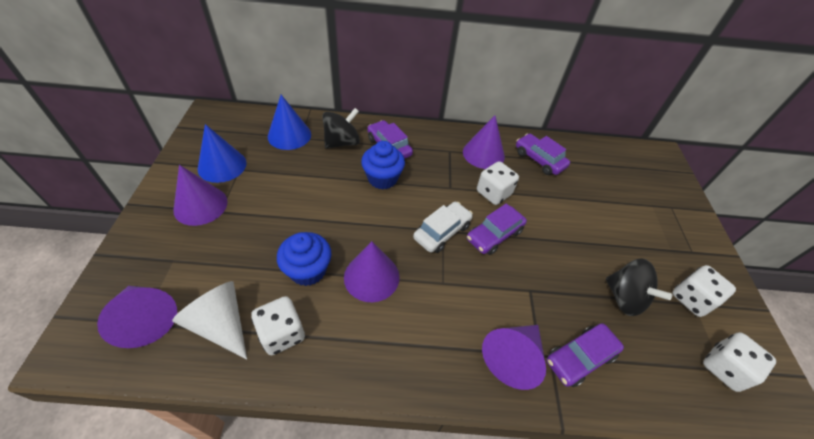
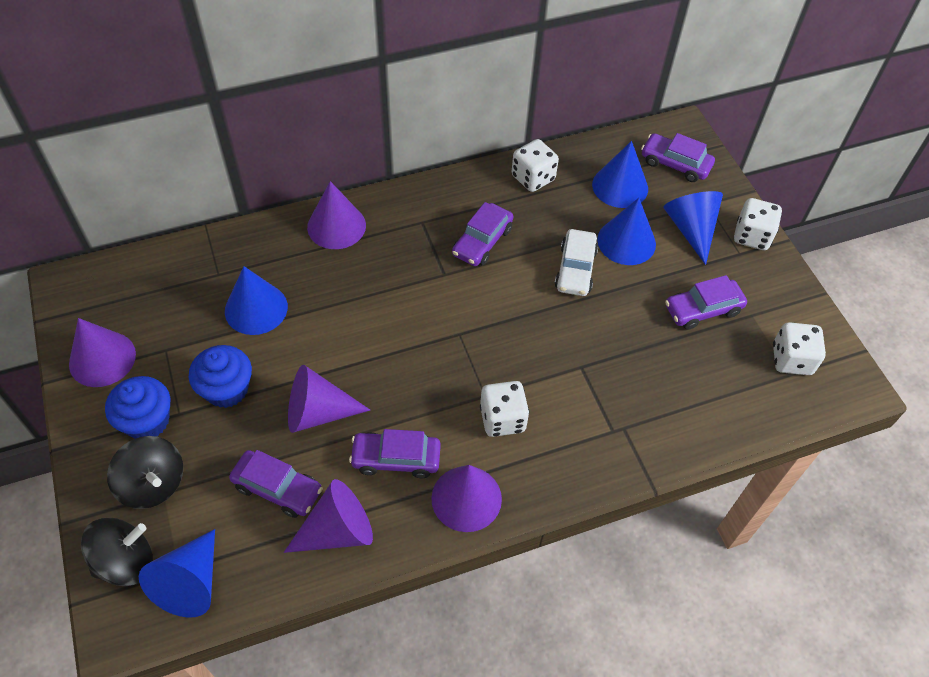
blue cone: 2 -> 5
purple car: 4 -> 5
white cone: 1 -> 0

